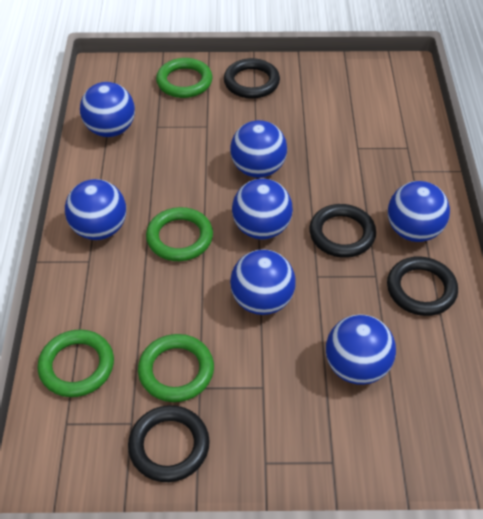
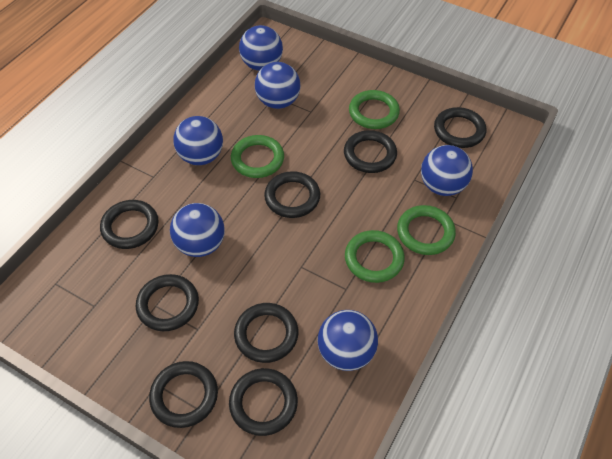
black ring: 4 -> 8
blue ball: 7 -> 6

